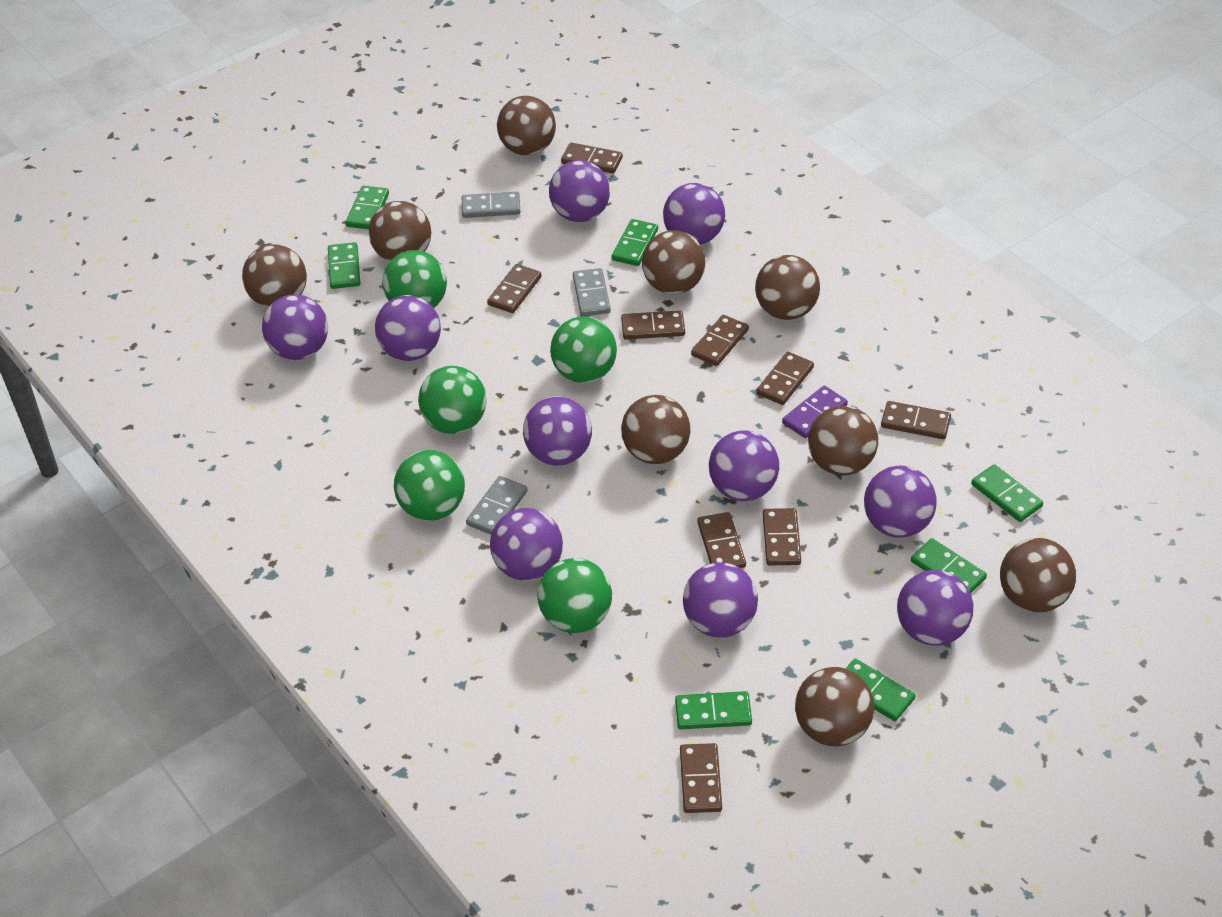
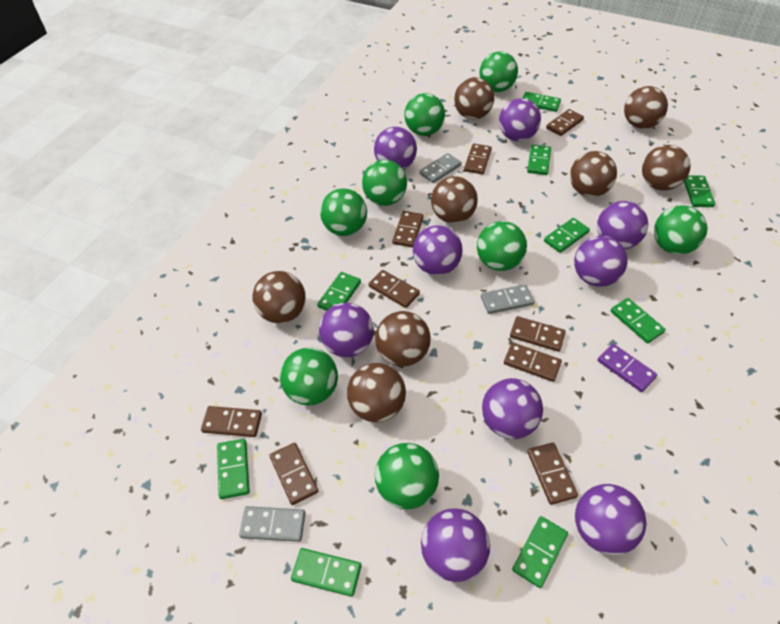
brown ball: 9 -> 8
green ball: 5 -> 8
green domino: 7 -> 9
purple ball: 10 -> 9

